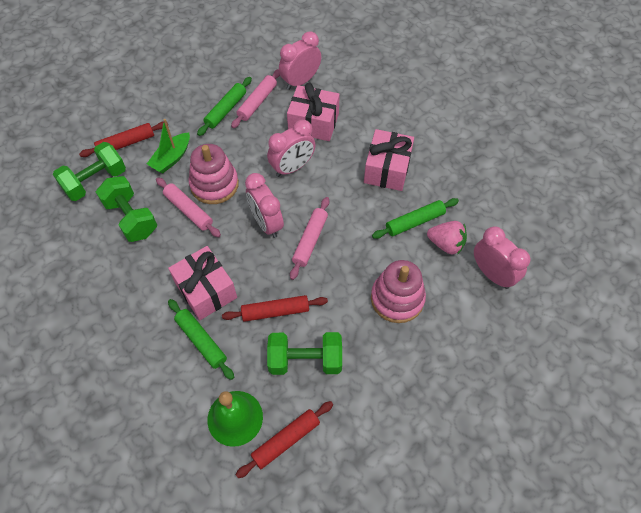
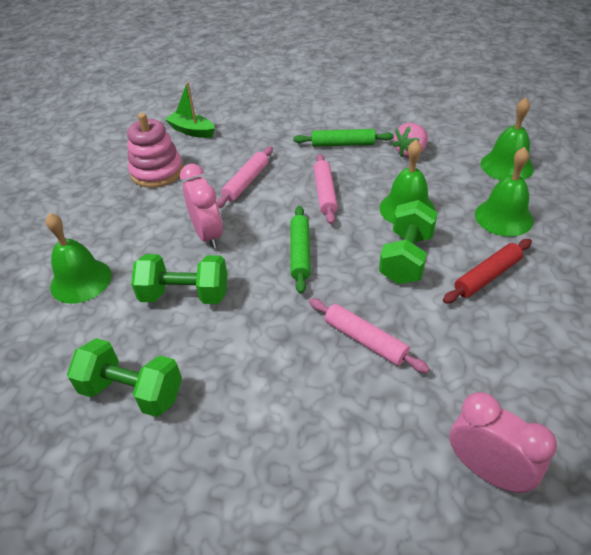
green bell: 1 -> 4
green rolling pin: 3 -> 2
pink clock: 4 -> 2
pink gift: 3 -> 0
pink stacking toy: 2 -> 1
red rolling pin: 3 -> 1

